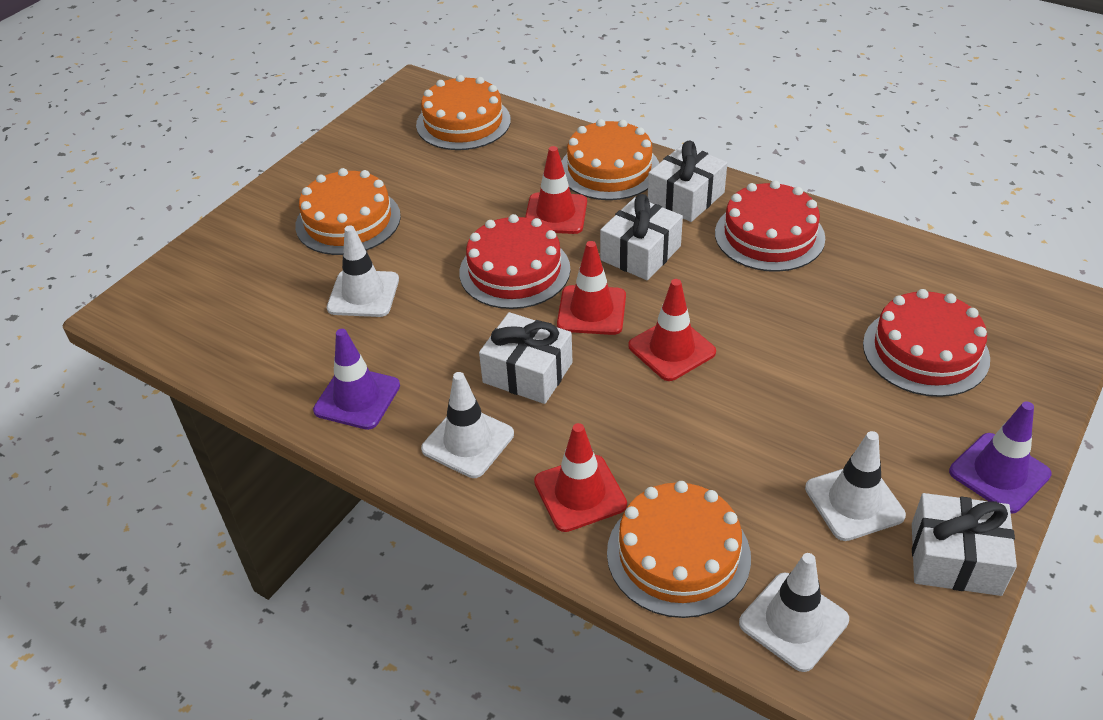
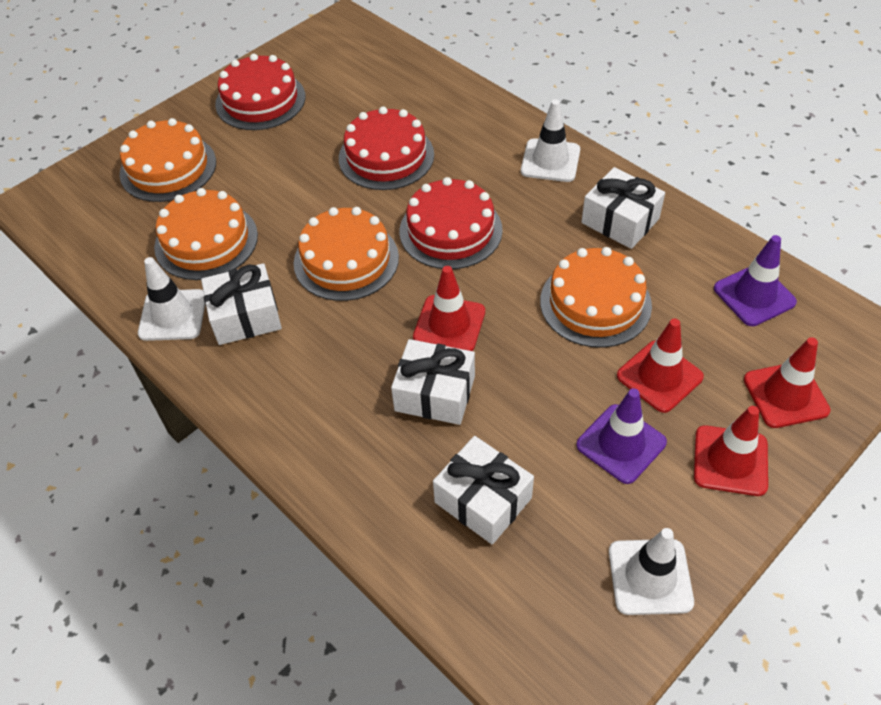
white traffic cone: 4 -> 3

